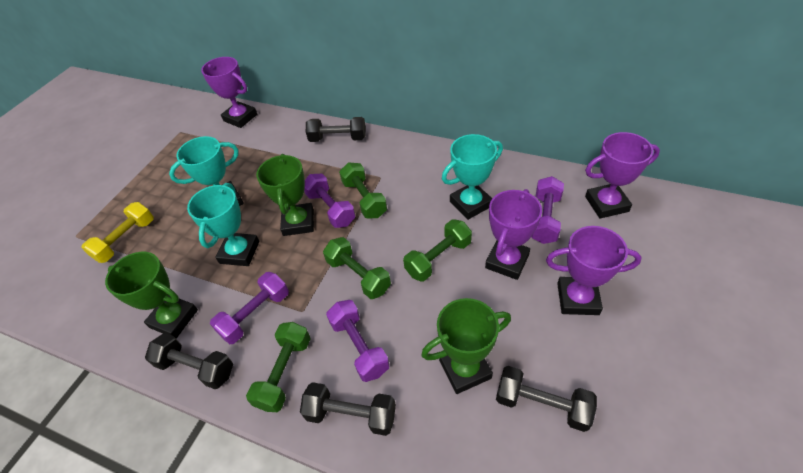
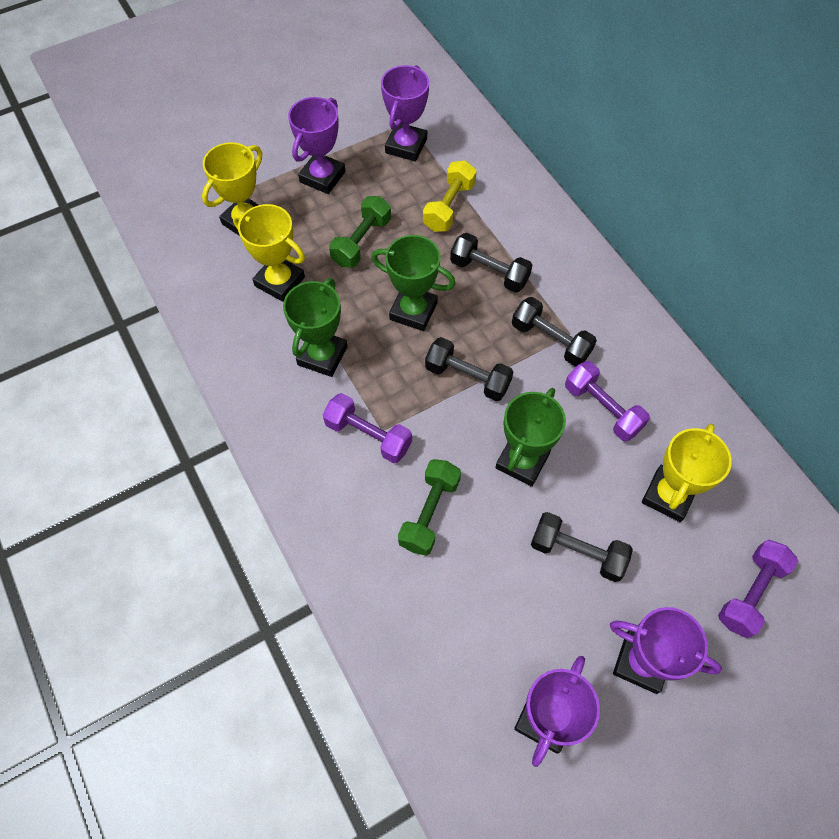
green dumbbell: 4 -> 2
purple dumbbell: 4 -> 3
turquoise trophy: 3 -> 0
yellow trophy: 0 -> 3

